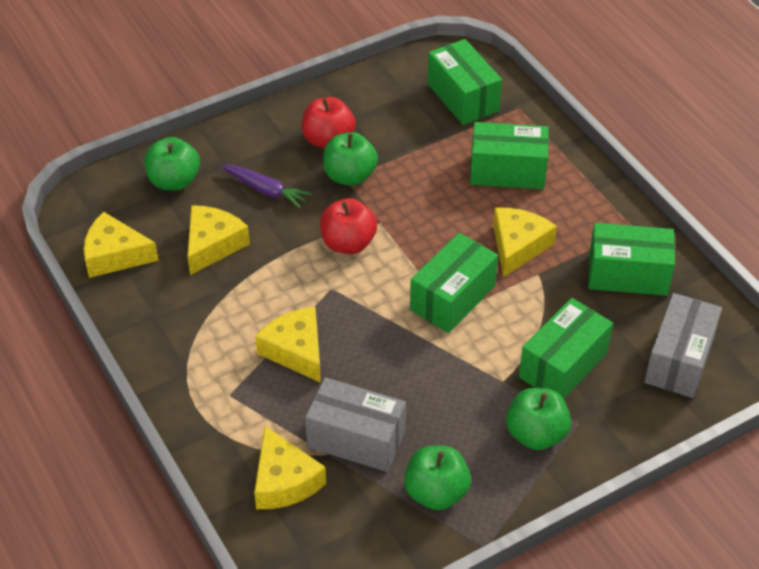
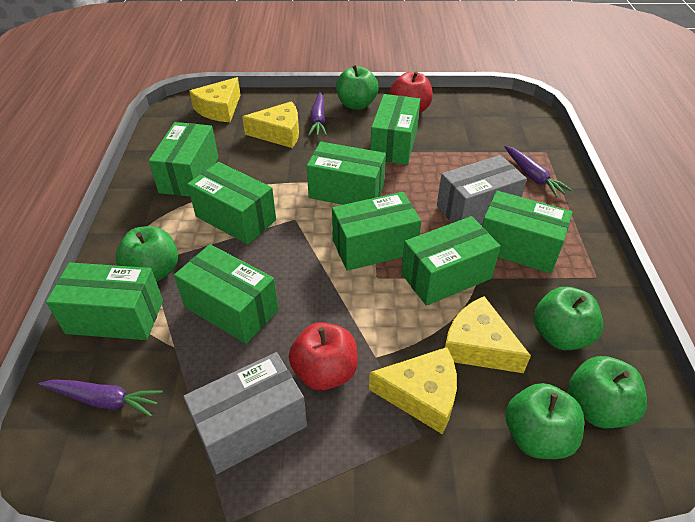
green apple: 4 -> 5
green box: 5 -> 9
purple carrot: 1 -> 3
yellow cheese: 5 -> 4

